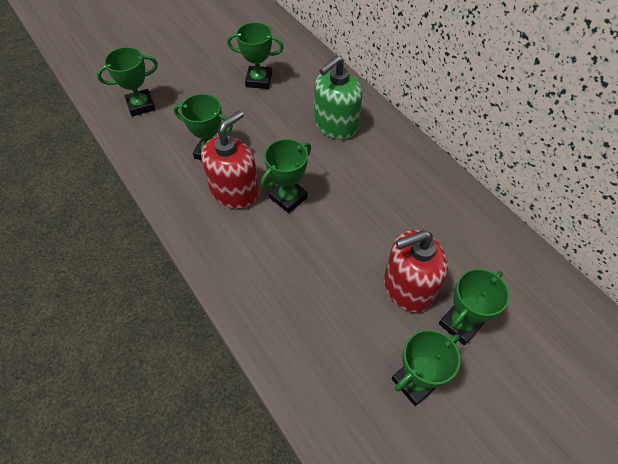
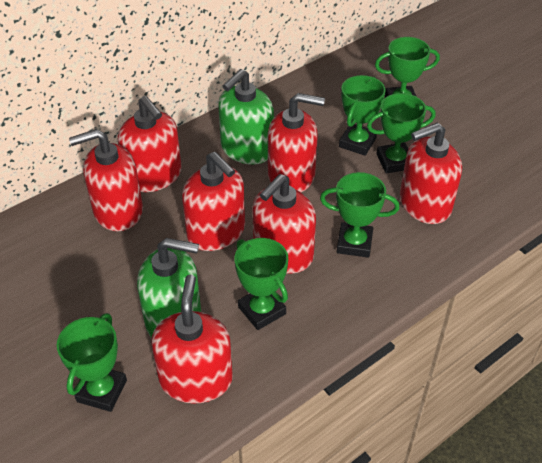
green soap dispenser: 1 -> 2
red soap dispenser: 2 -> 7

